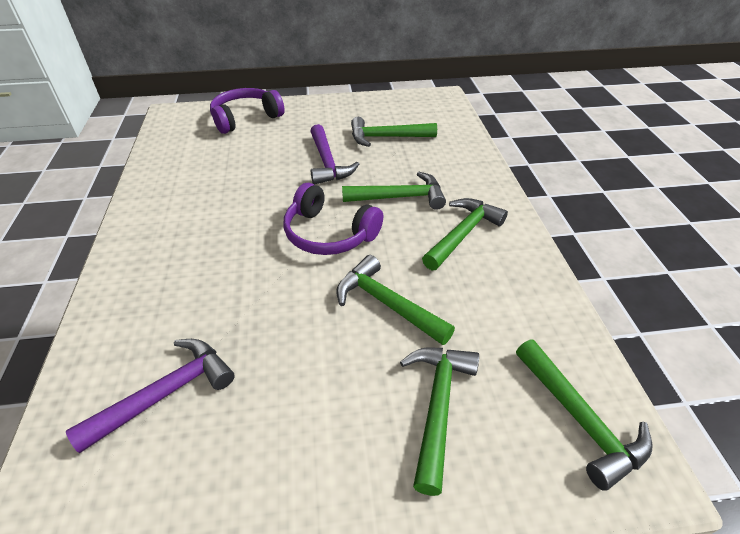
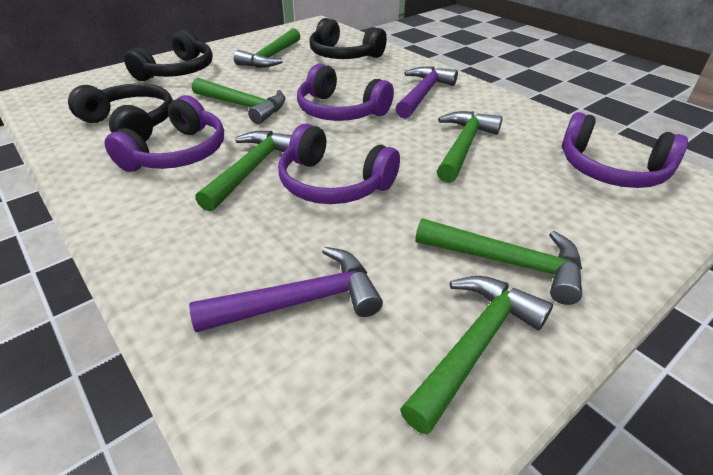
black headphones: 0 -> 3
purple headphones: 2 -> 4

